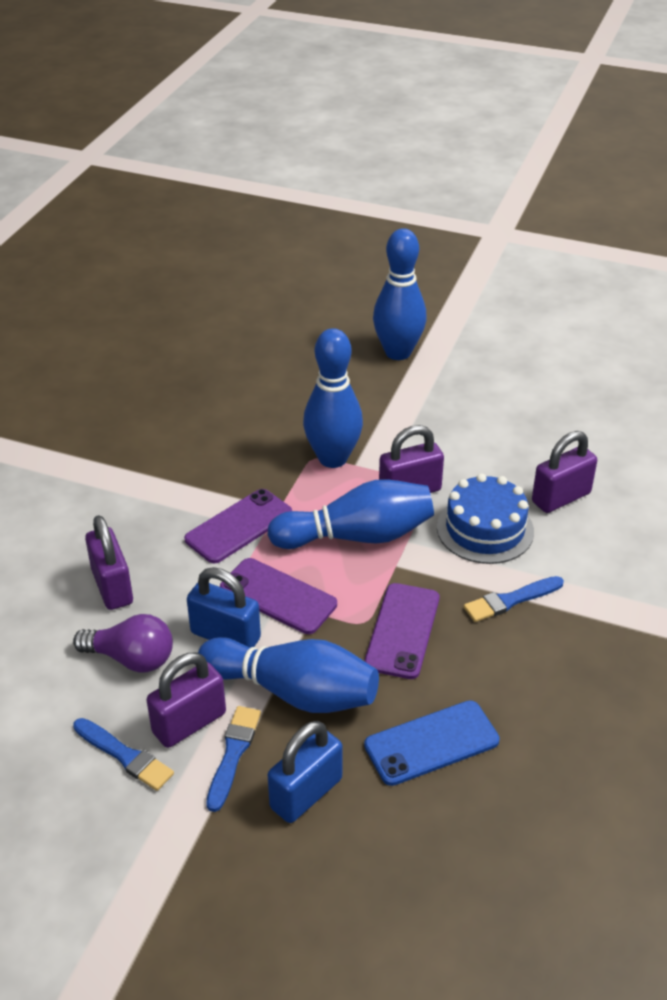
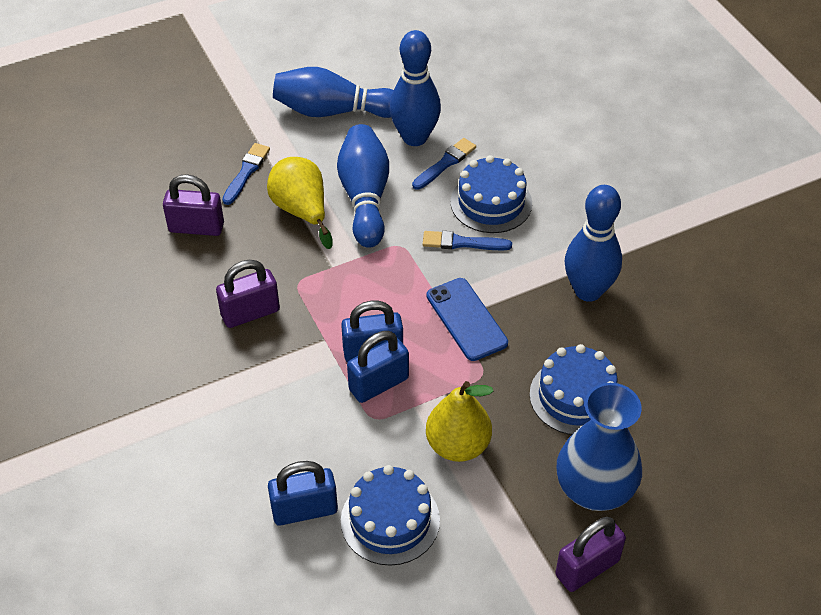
blue cake: 1 -> 3
blue padlock: 2 -> 3
blue vase: 0 -> 1
purple light bulb: 1 -> 0
purple padlock: 4 -> 3
purple phone: 3 -> 0
yellow pear: 0 -> 2

